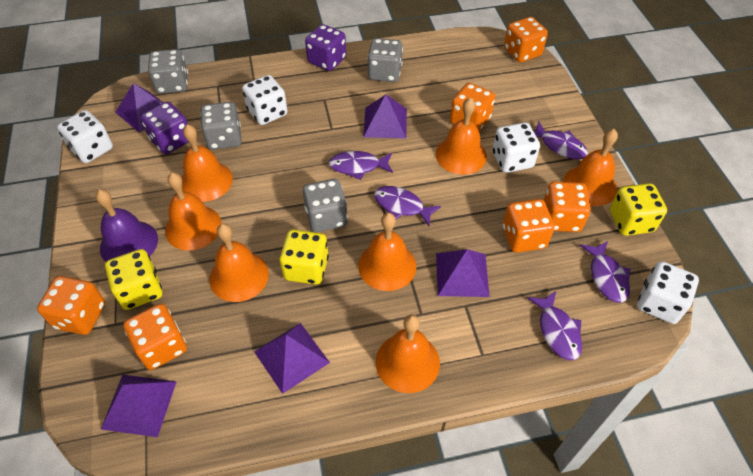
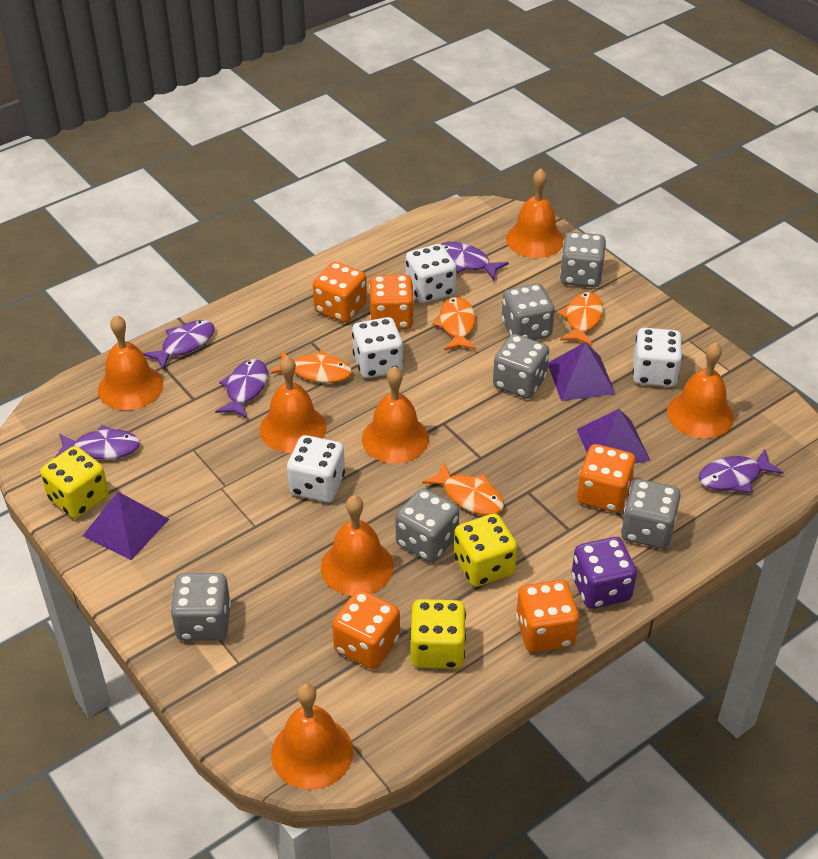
grey dice: 4 -> 6
orange dice: 6 -> 5
orange fish: 0 -> 4
purple bell: 1 -> 0
purple dice: 2 -> 1
purple pyramid: 5 -> 3

